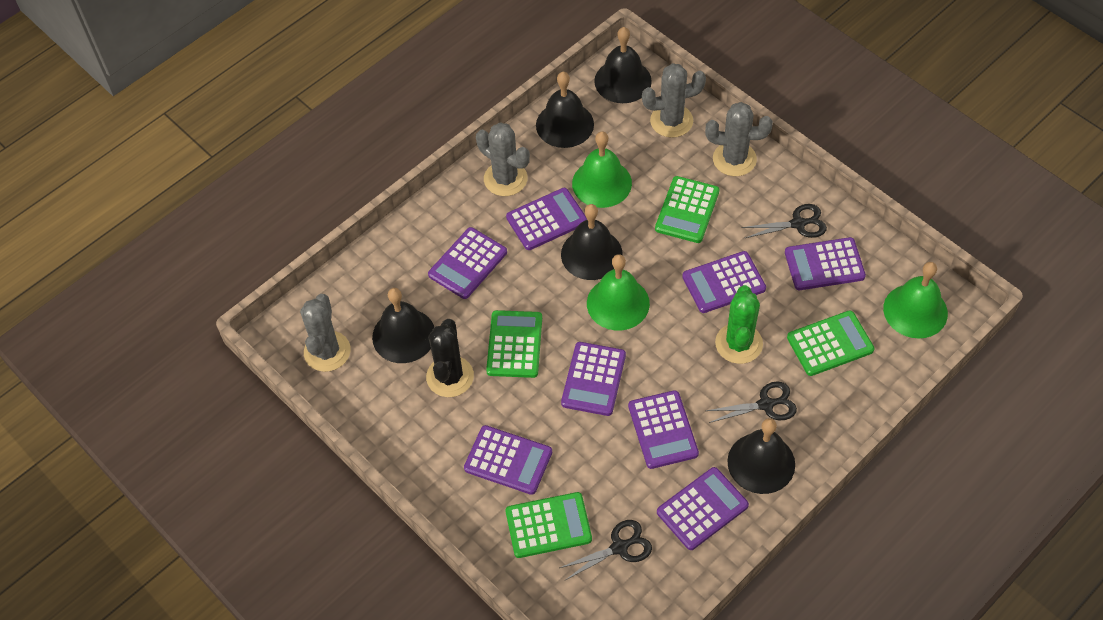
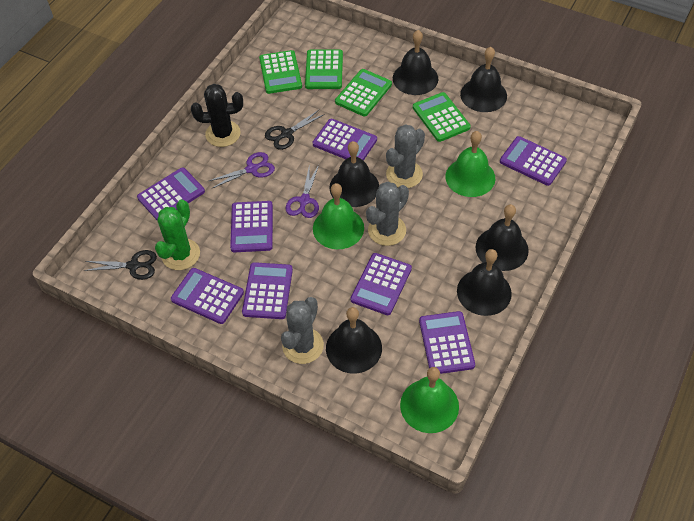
black bell: 5 -> 6
black scissors: 3 -> 2
grey cactus: 4 -> 3
purple scissors: 0 -> 2

